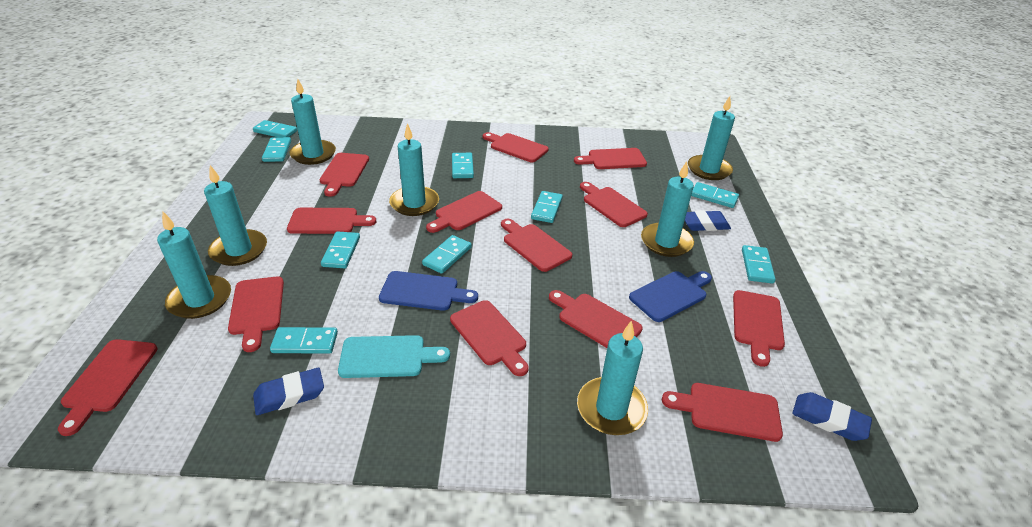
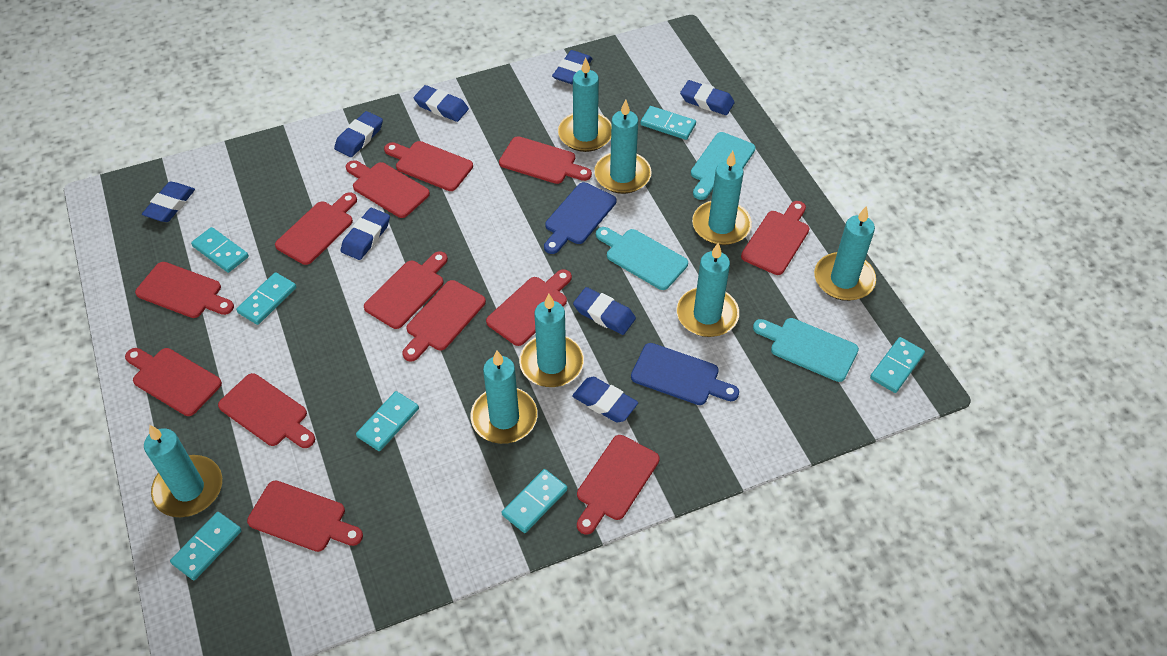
blue eraser: 3 -> 8
turquoise candle: 7 -> 8
turquoise cutting board: 1 -> 3
turquoise domino: 9 -> 7

